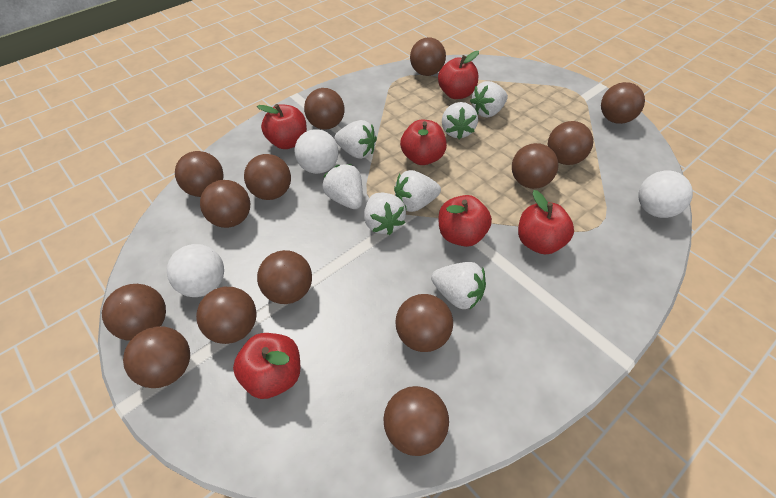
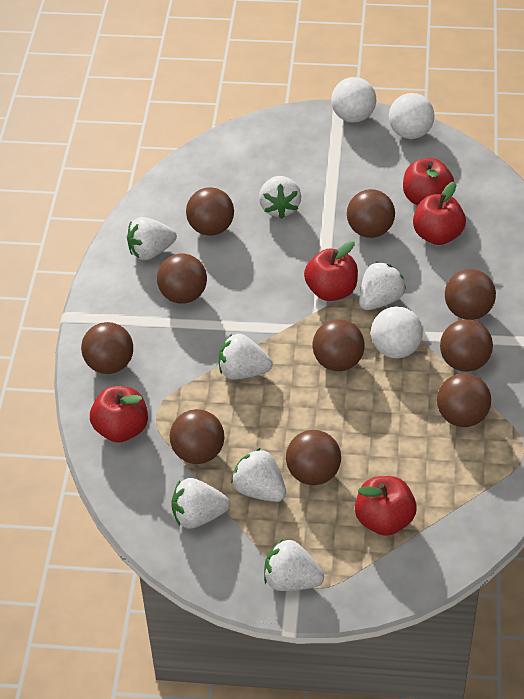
brown ball: 14 -> 10
red apple: 6 -> 5

